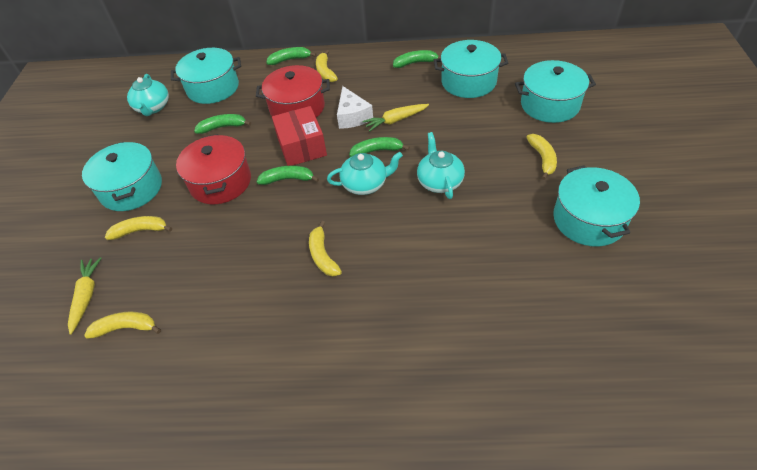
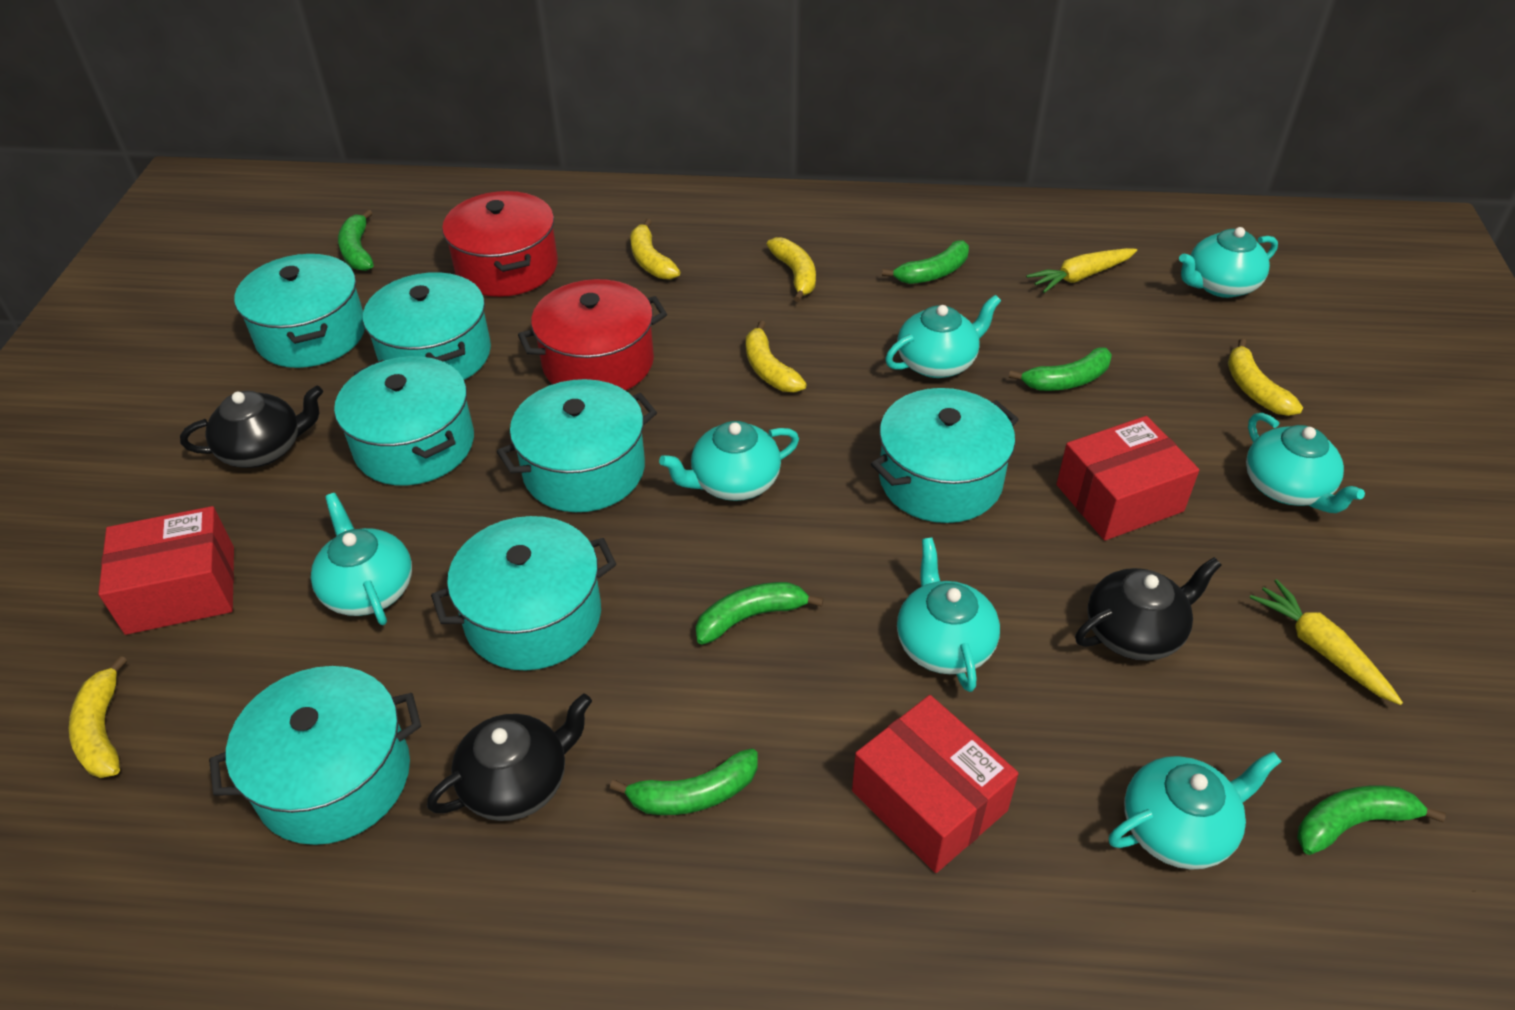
black teapot: 0 -> 3
green banana: 5 -> 6
red box: 1 -> 3
turquoise pot: 5 -> 7
turquoise teapot: 3 -> 7
white cheese: 1 -> 0

